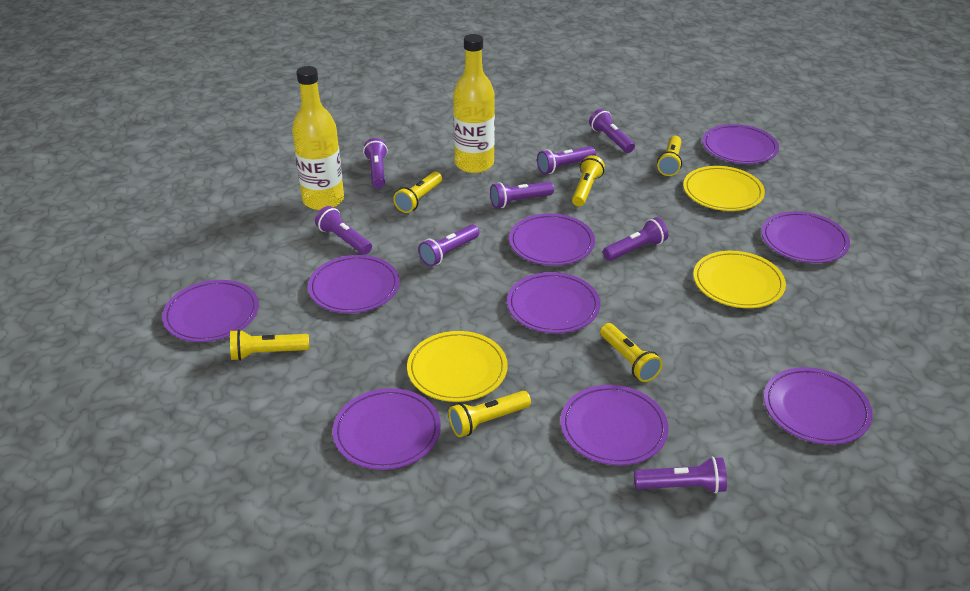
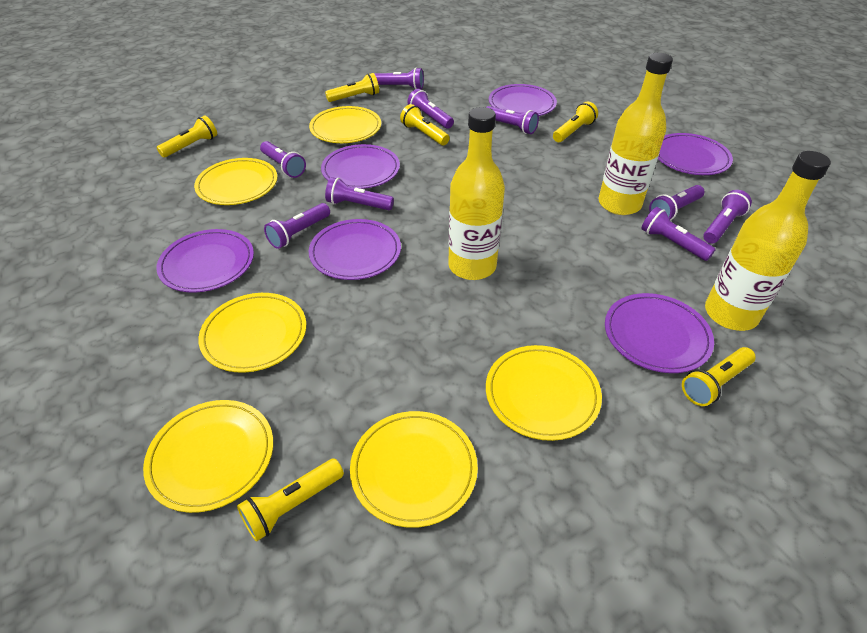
purple flashlight: 8 -> 9
purple plate: 9 -> 6
yellow bottle: 2 -> 3
yellow plate: 3 -> 6

